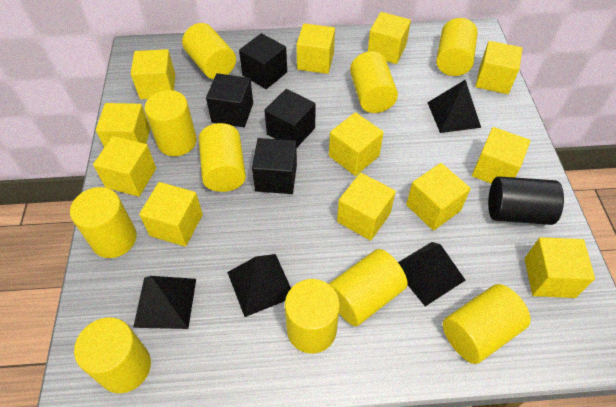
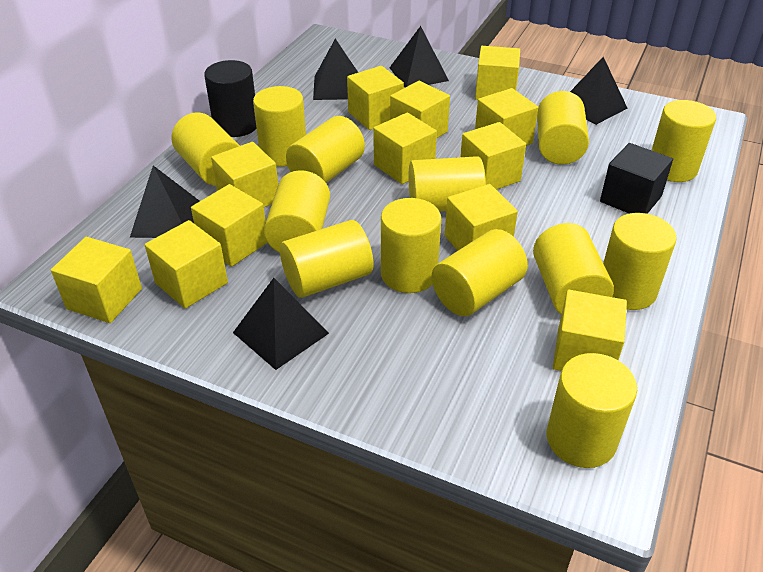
black cube: 4 -> 1
black pyramid: 4 -> 5
yellow cylinder: 10 -> 13

